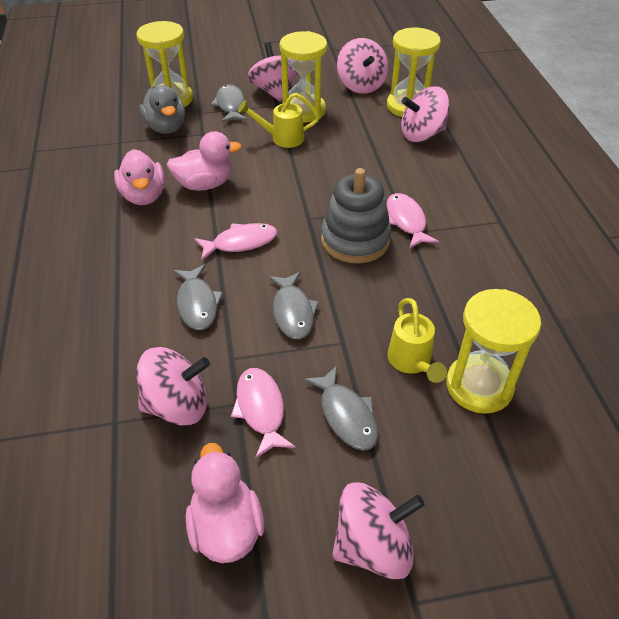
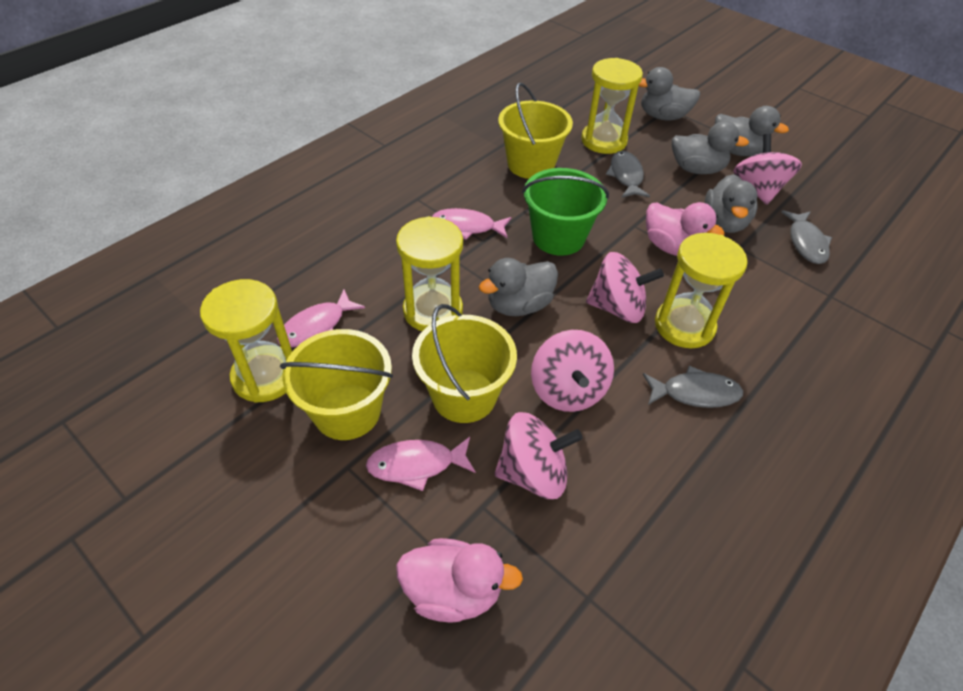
green bucket: 0 -> 1
grey duck: 1 -> 5
grey fish: 4 -> 3
grey stacking toy: 1 -> 0
pink duck: 3 -> 2
pink spinning top: 5 -> 4
yellow bucket: 0 -> 3
yellow watering can: 2 -> 0

